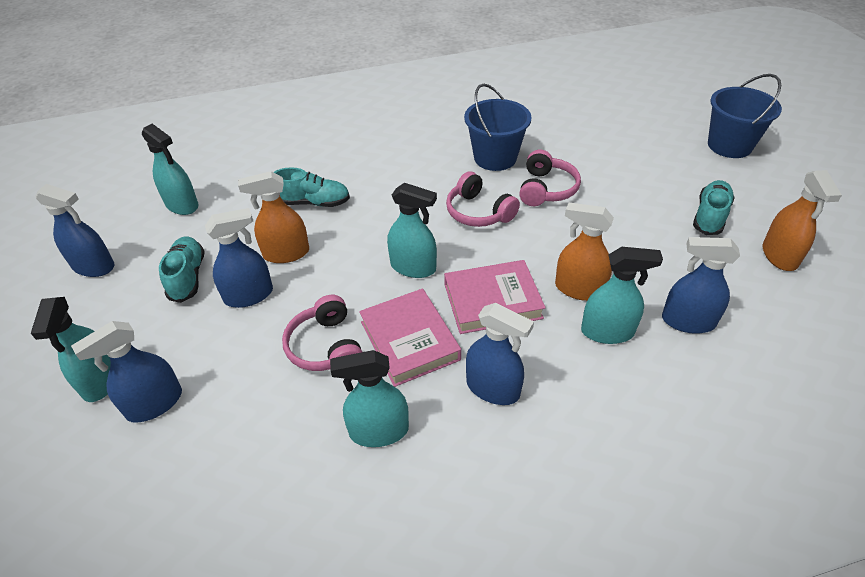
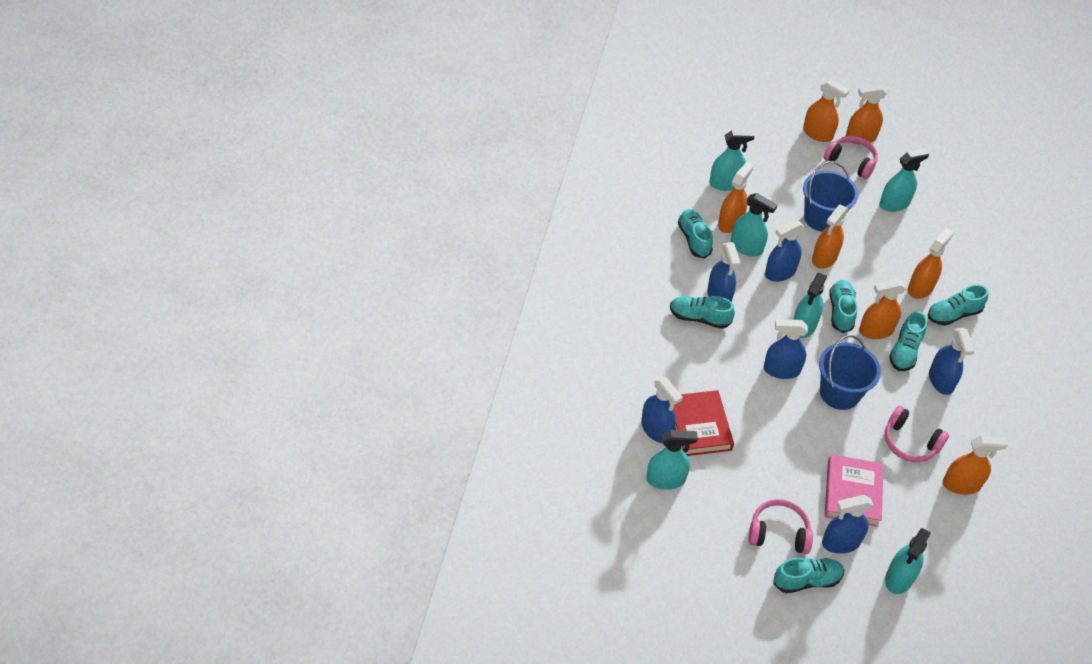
blue spray bottle: 5 -> 6
orange spray bottle: 3 -> 7
pink book: 2 -> 1
red book: 0 -> 1
turquoise shoe: 3 -> 6
turquoise spray bottle: 5 -> 6

